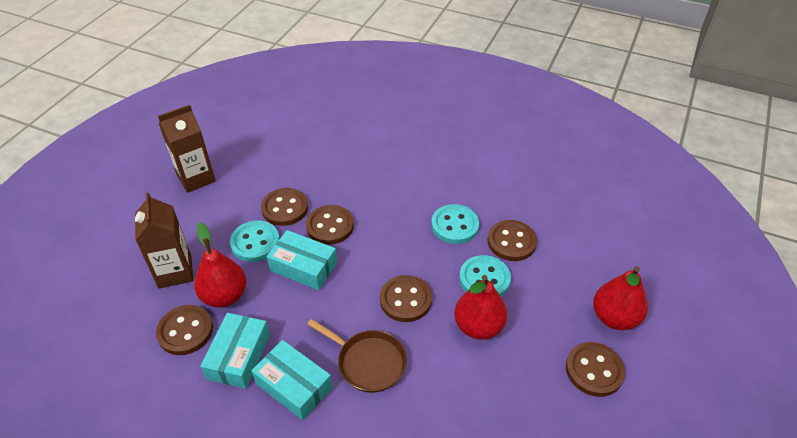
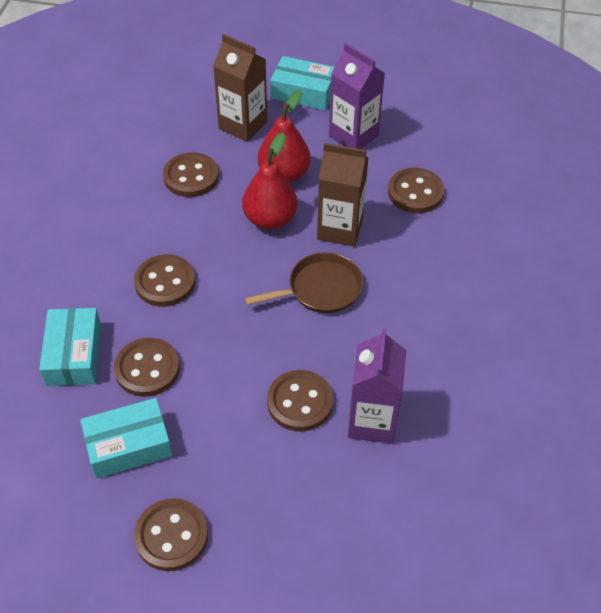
purple carton: 0 -> 2
red pear: 3 -> 2
turquoise button: 3 -> 0

